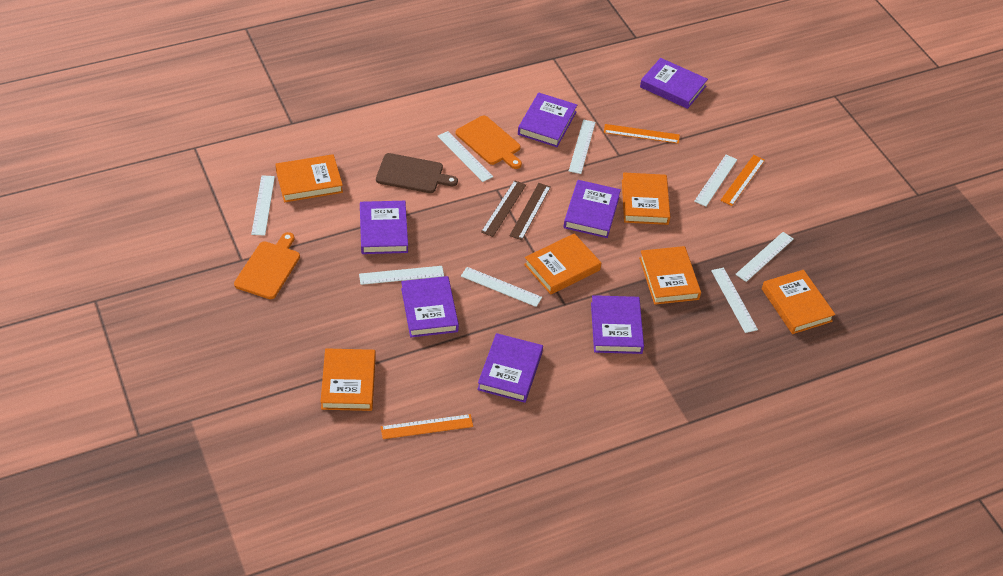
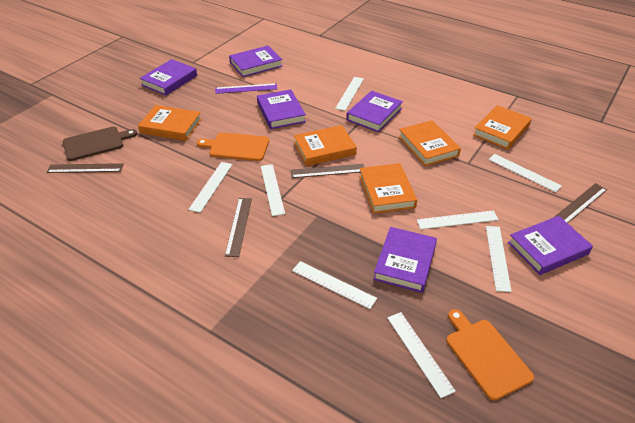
brown ruler: 2 -> 4
orange book: 6 -> 5
orange ruler: 3 -> 0
purple book: 7 -> 6
purple ruler: 0 -> 1

